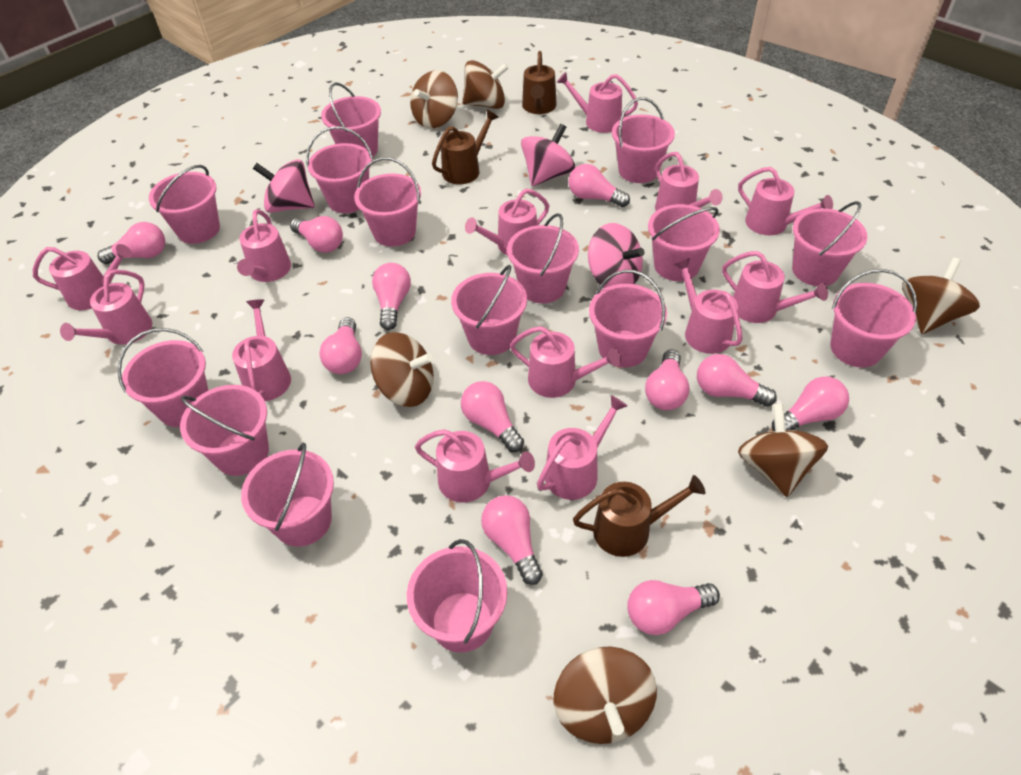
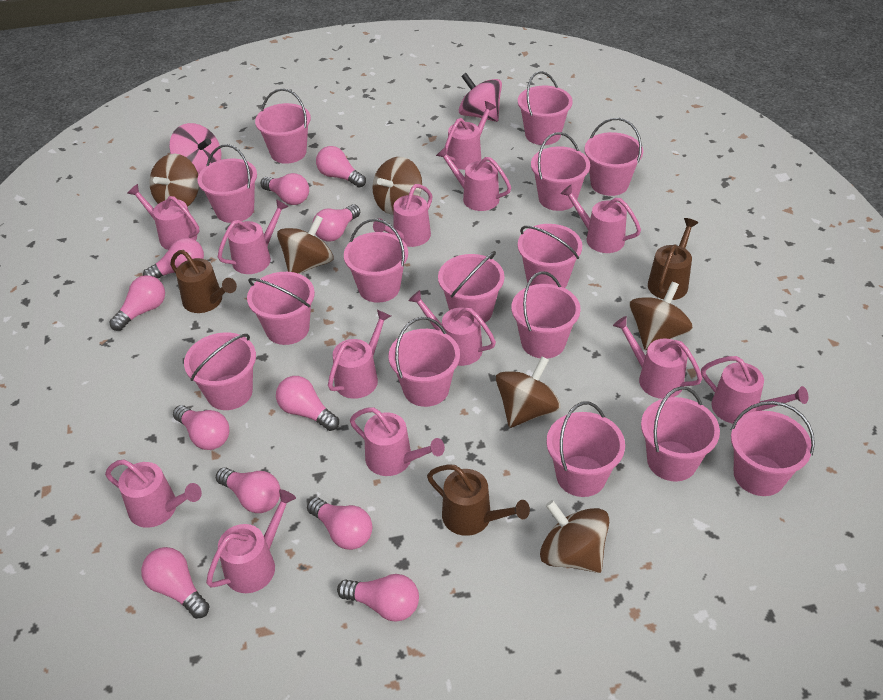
pink spinning top: 3 -> 2

